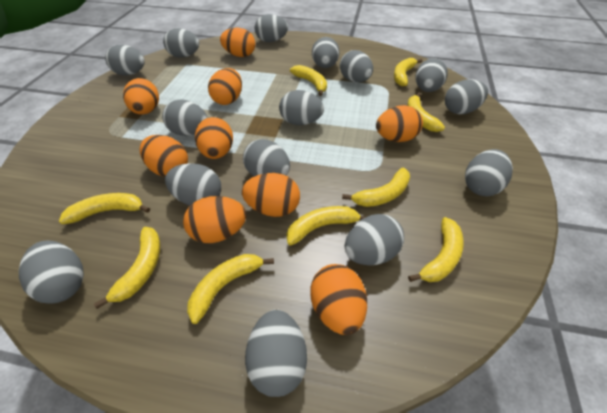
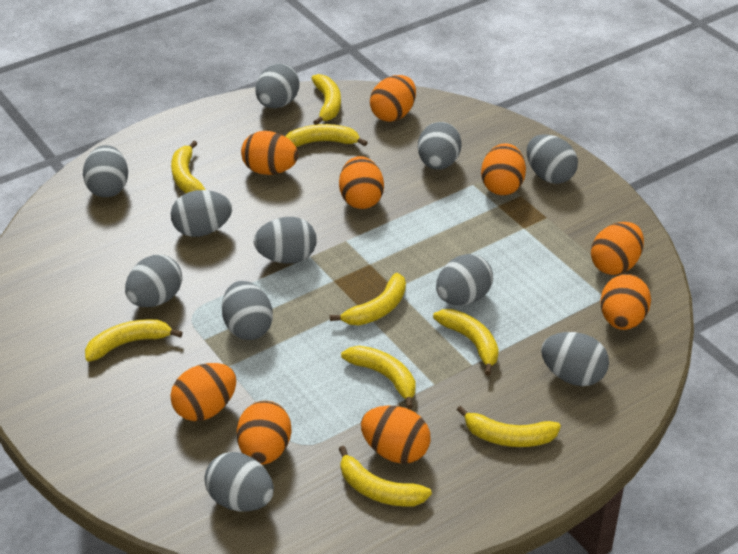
grey egg: 15 -> 11

